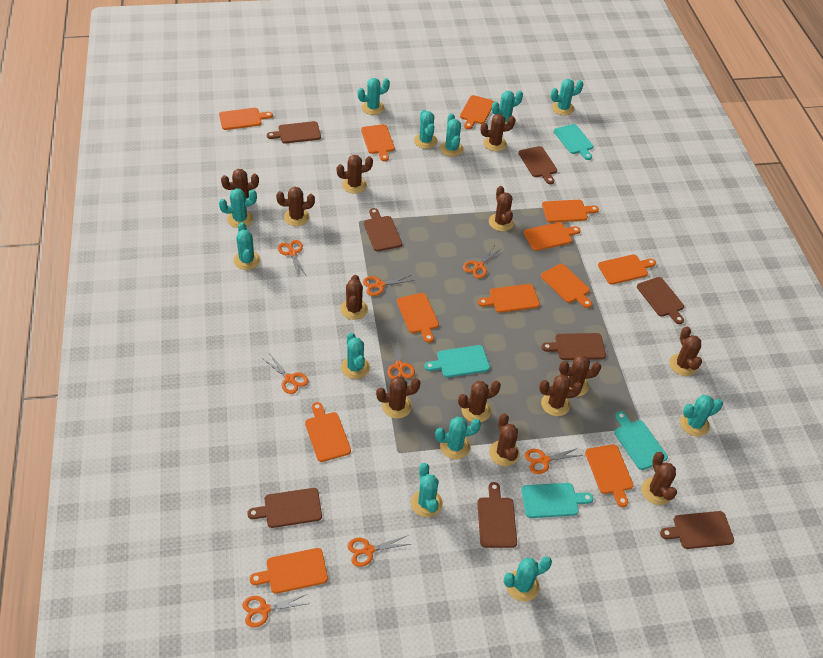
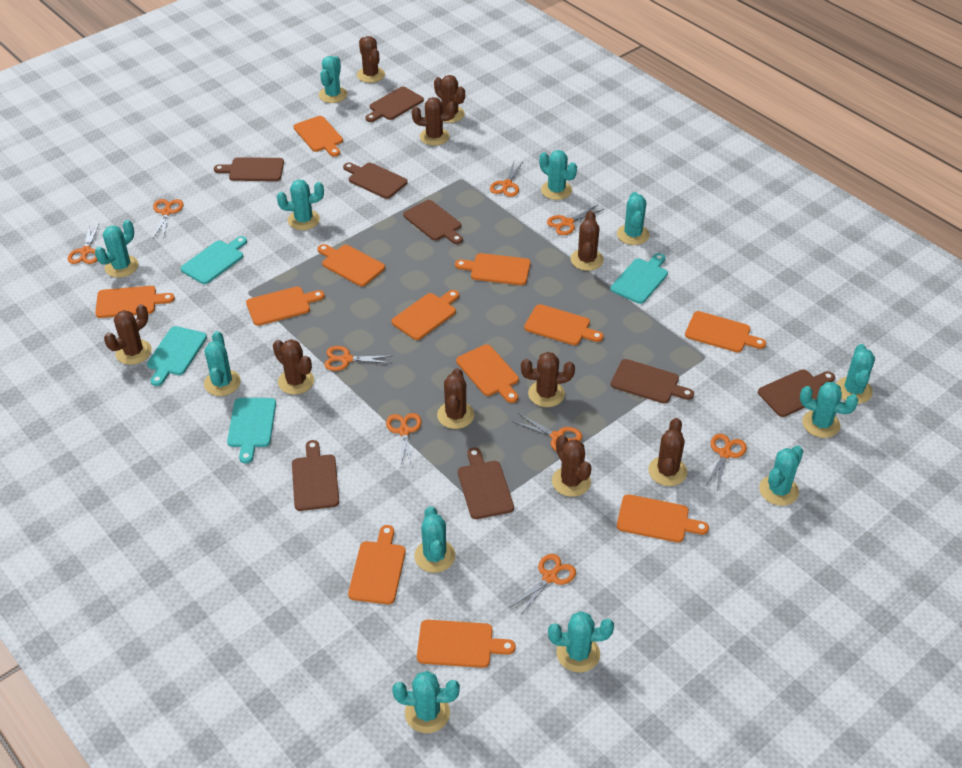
brown cactus: 13 -> 10
orange scissors: 8 -> 9

